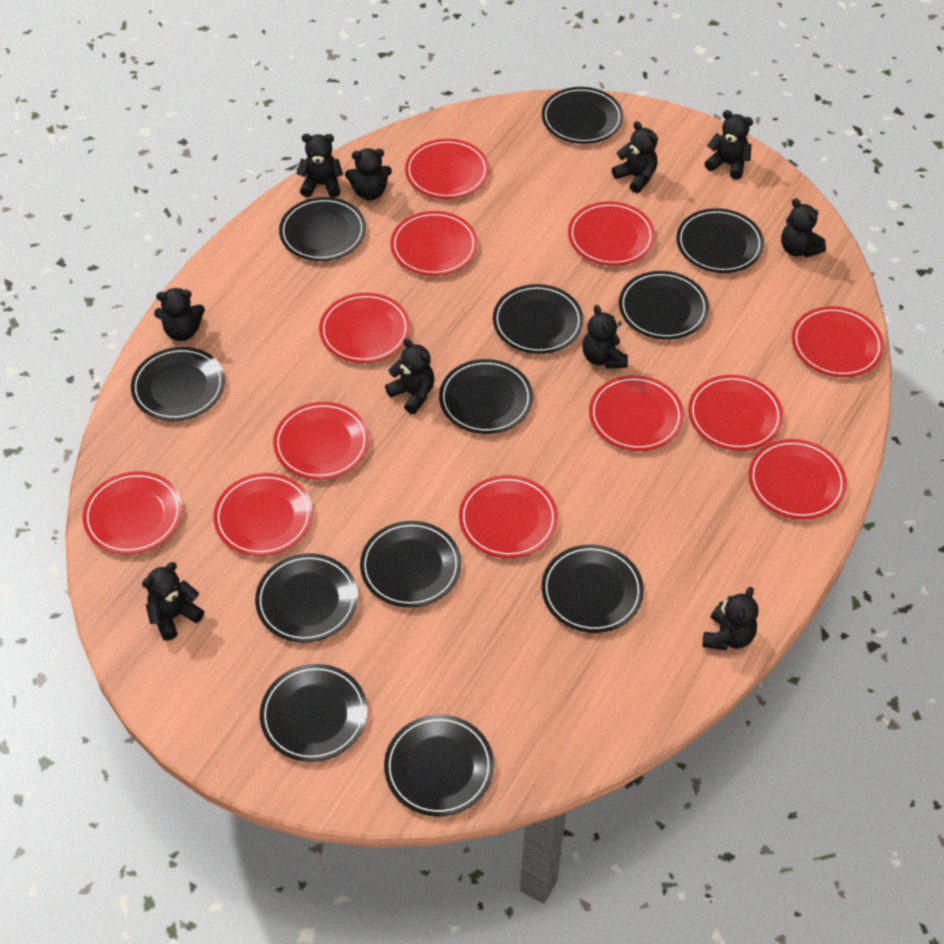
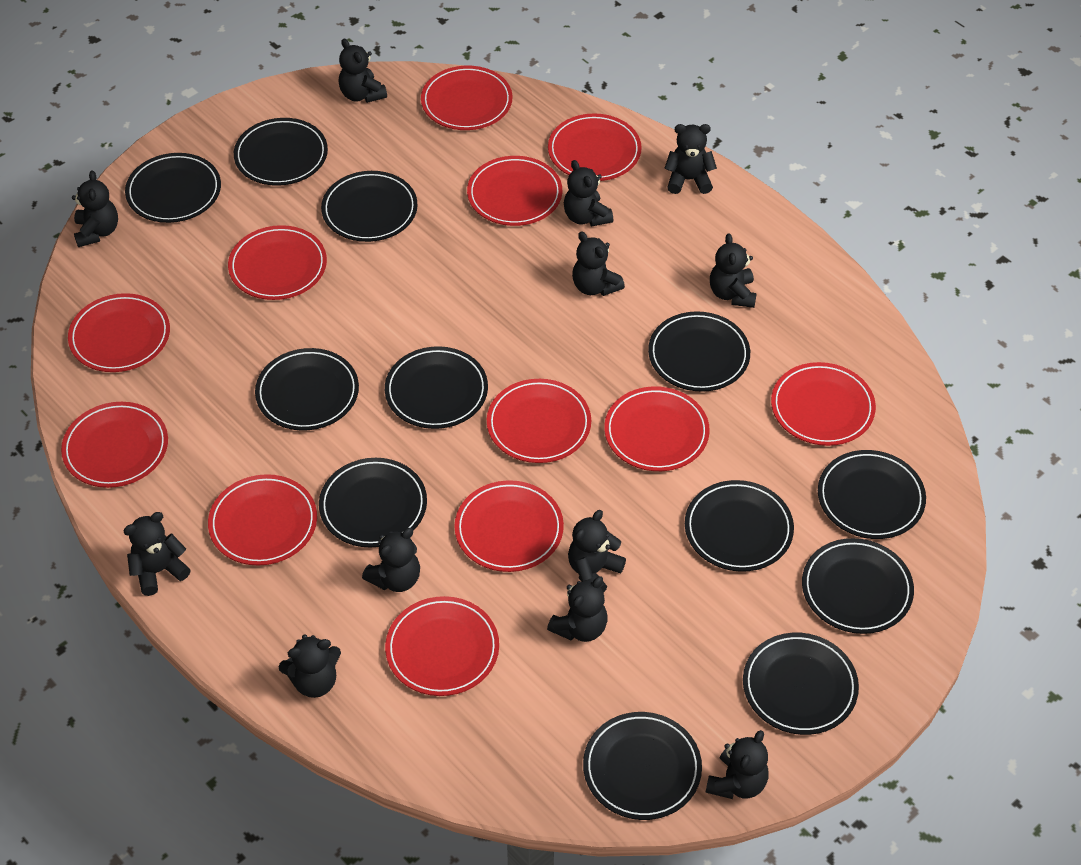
black teddy bear: 10 -> 12

